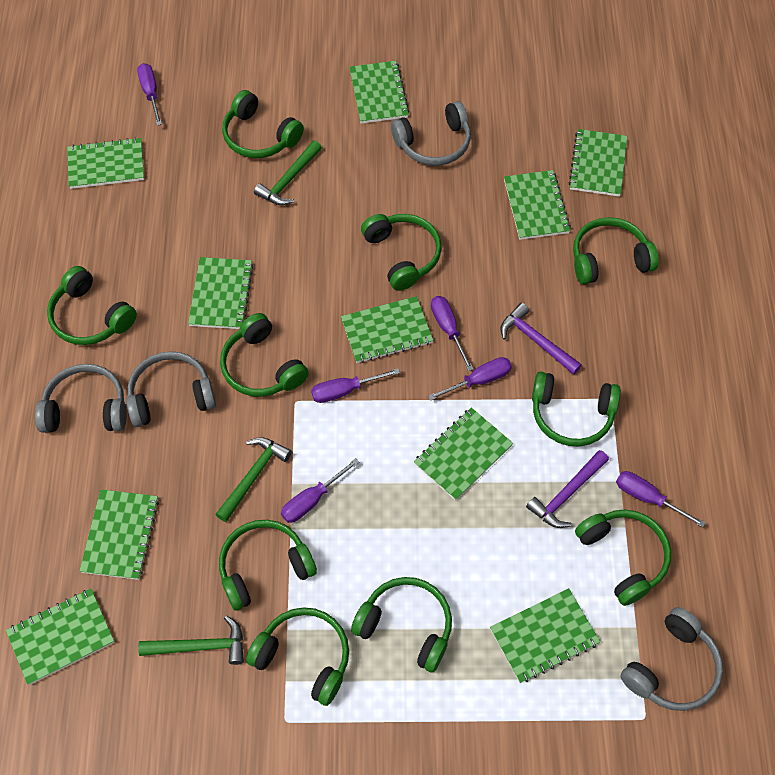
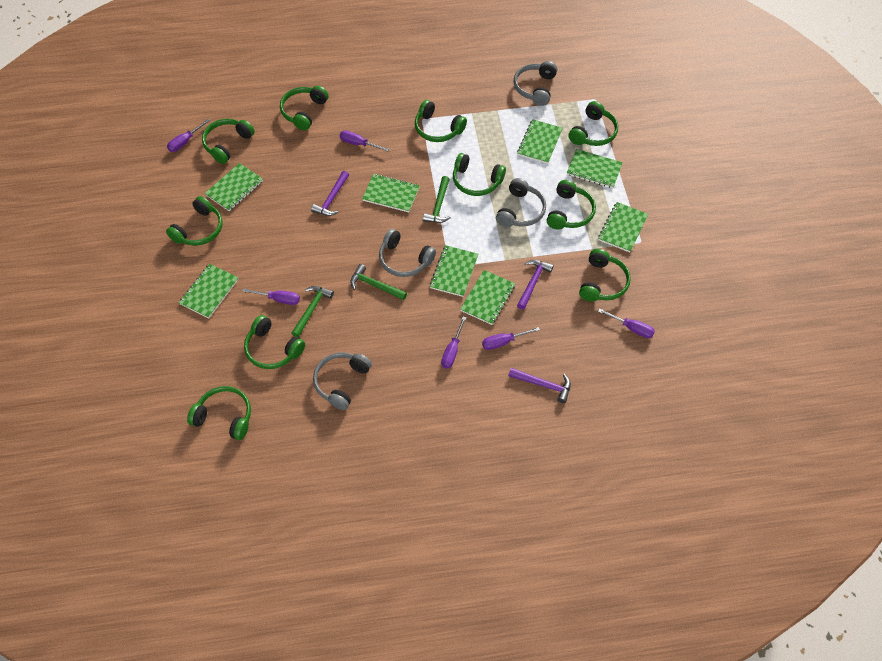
green notebook: 10 -> 8
purple hammer: 2 -> 3

